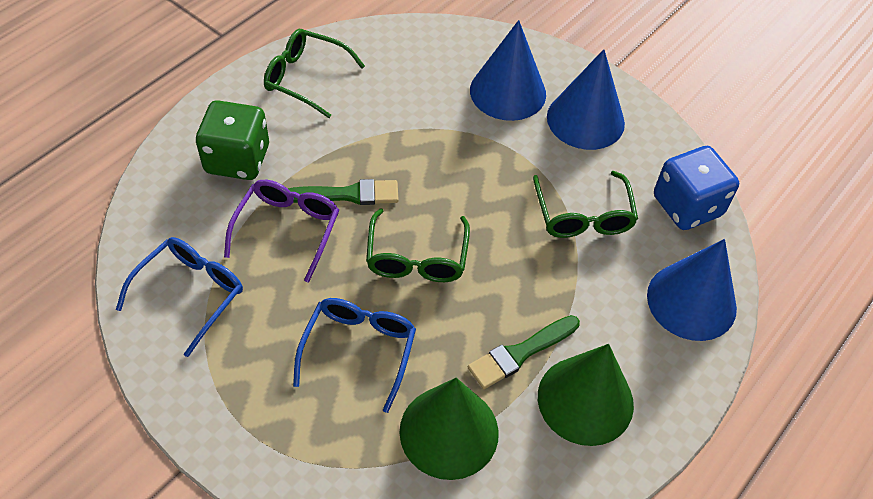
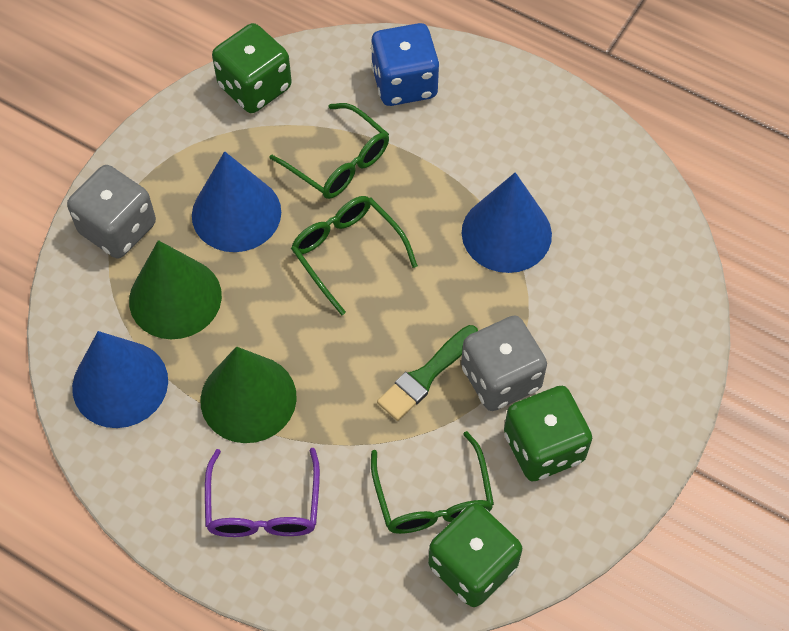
blue glasses: 2 -> 0
green brush: 2 -> 1
green dice: 1 -> 3
grey dice: 0 -> 2

